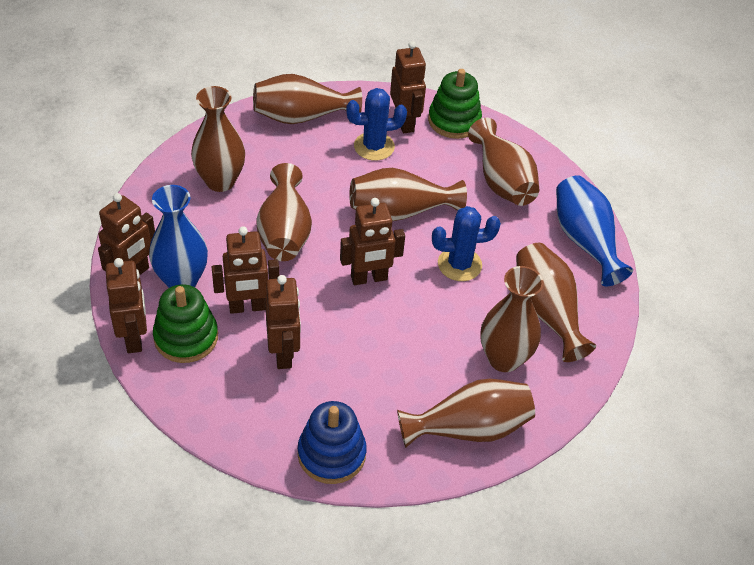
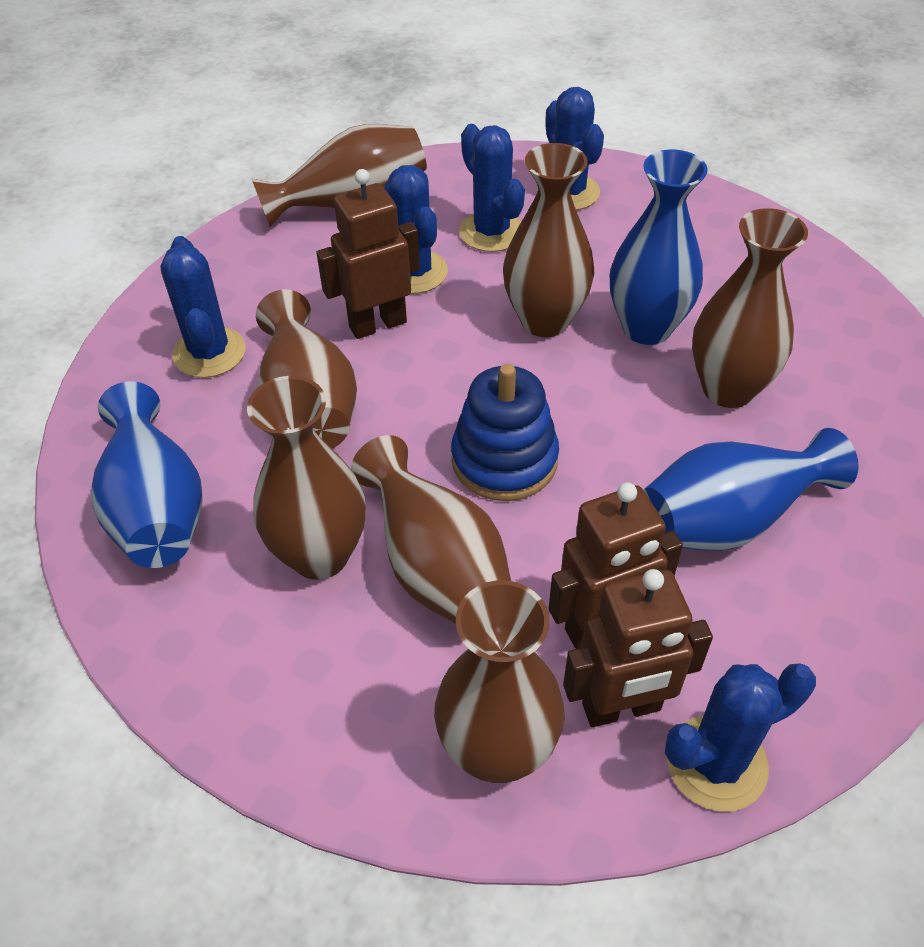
blue cactus: 2 -> 5
blue vase: 2 -> 3
brown robot: 6 -> 3
brown vase: 8 -> 7
green stacking toy: 2 -> 0

